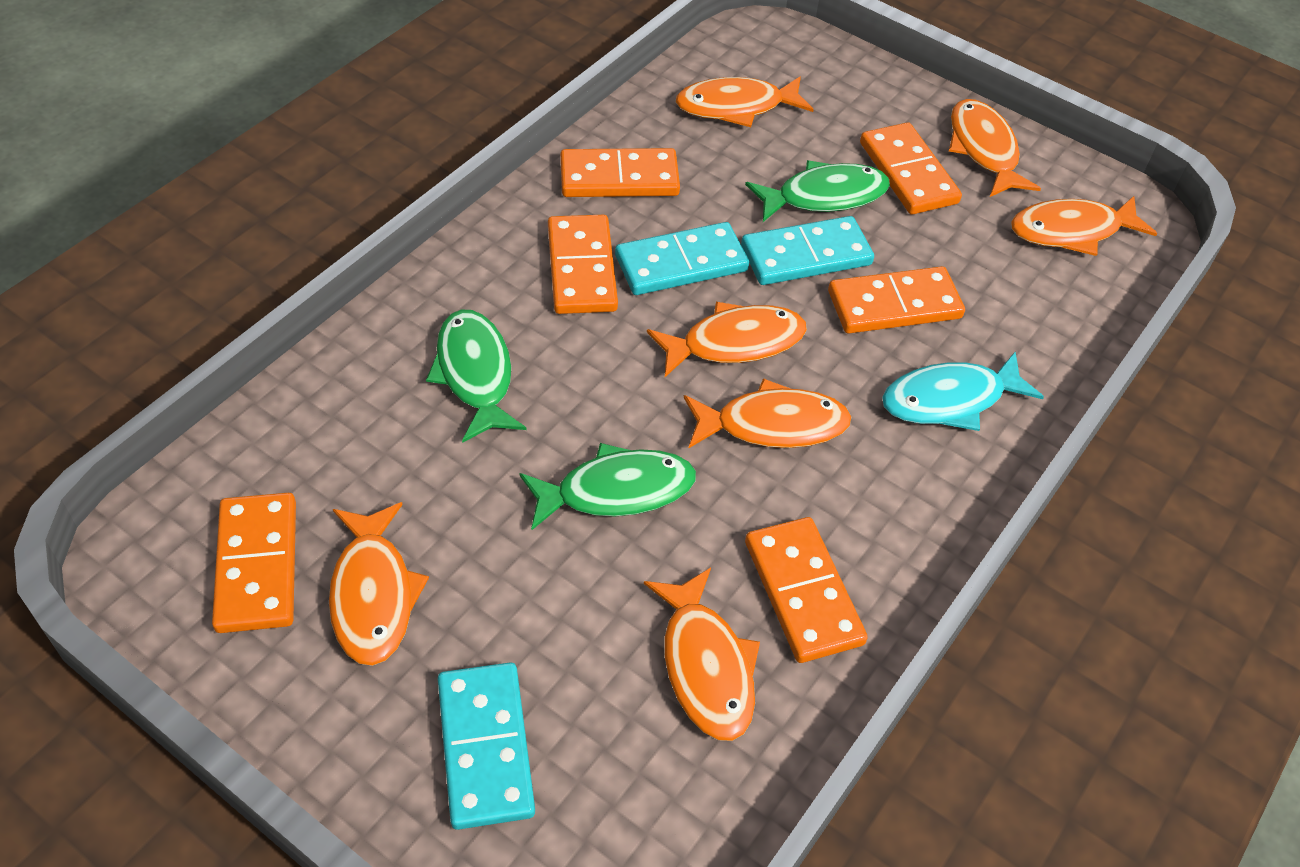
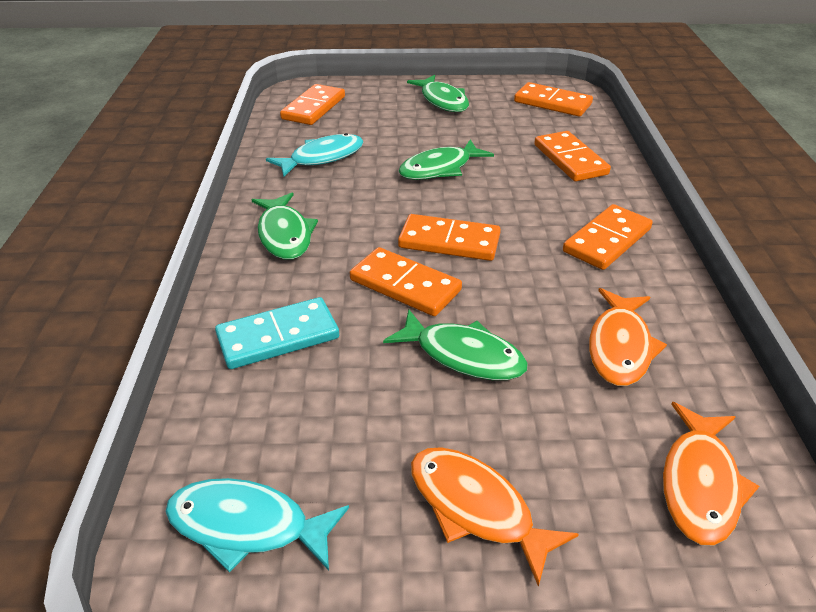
green fish: 3 -> 4
orange fish: 7 -> 3
turquoise domino: 3 -> 1
turquoise fish: 1 -> 2

